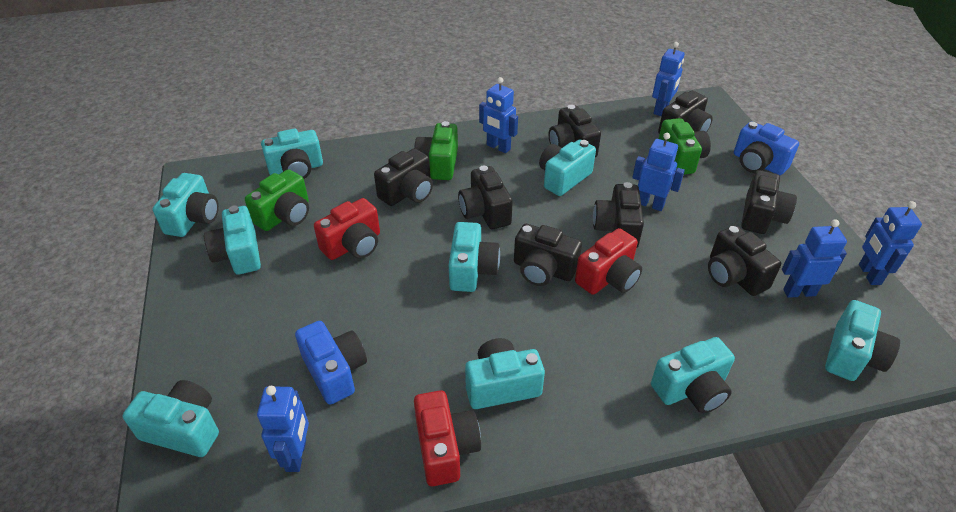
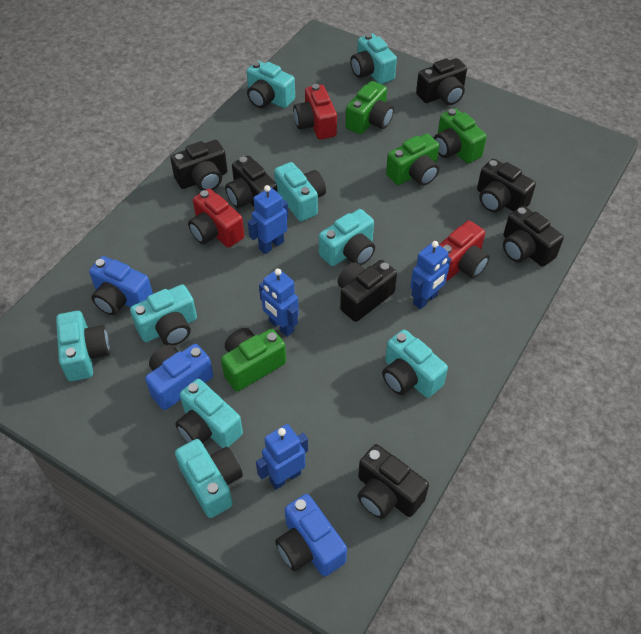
black camera: 8 -> 7
blue camera: 2 -> 3
blue robot: 6 -> 4
green camera: 3 -> 4

